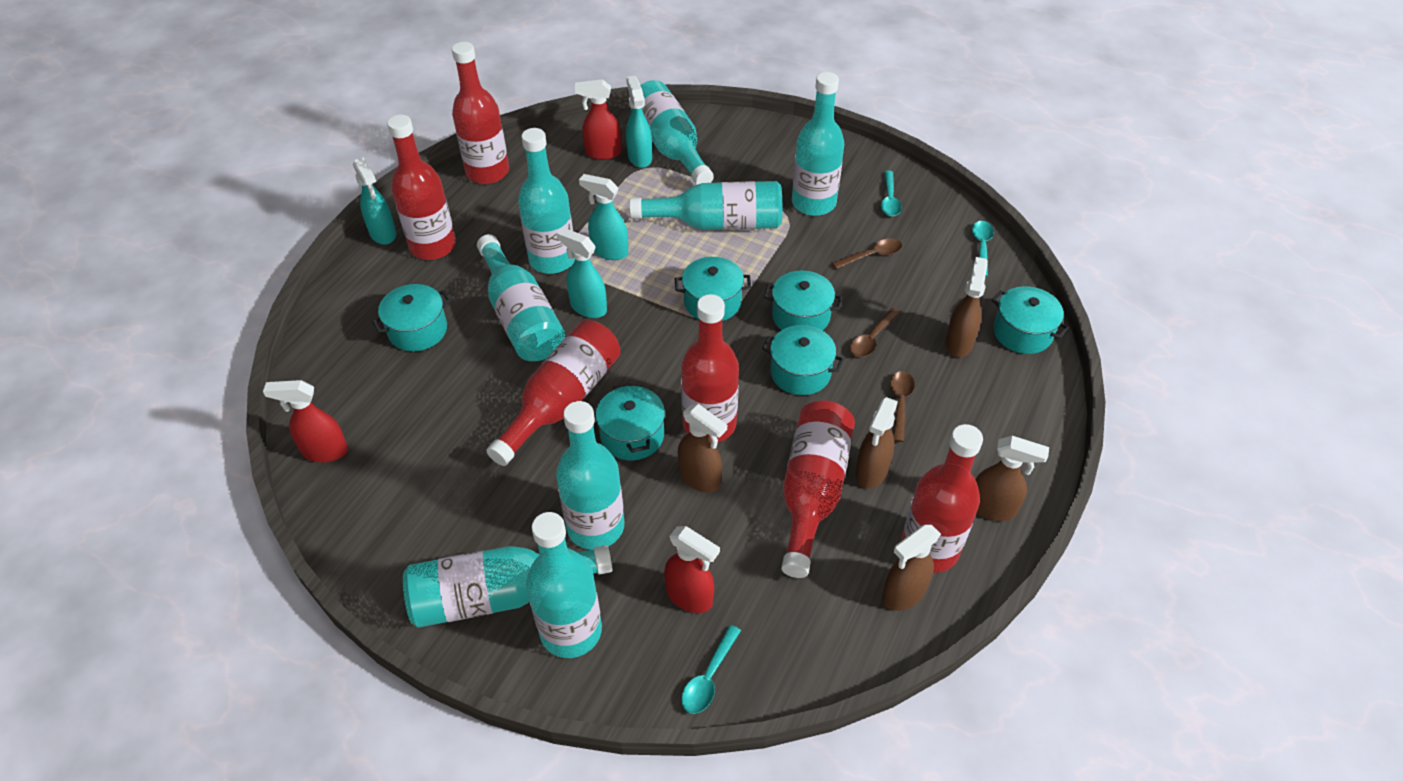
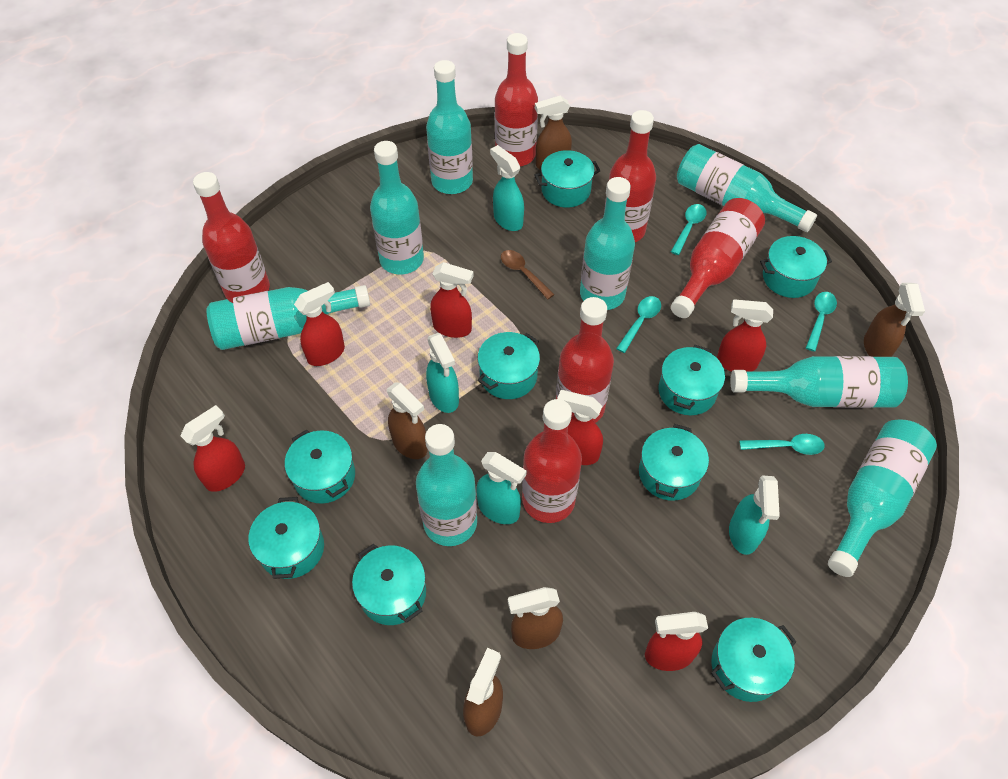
brown spoon: 3 -> 1
red spray bottle: 3 -> 6
turquoise pot: 6 -> 9
turquoise spoon: 3 -> 4

